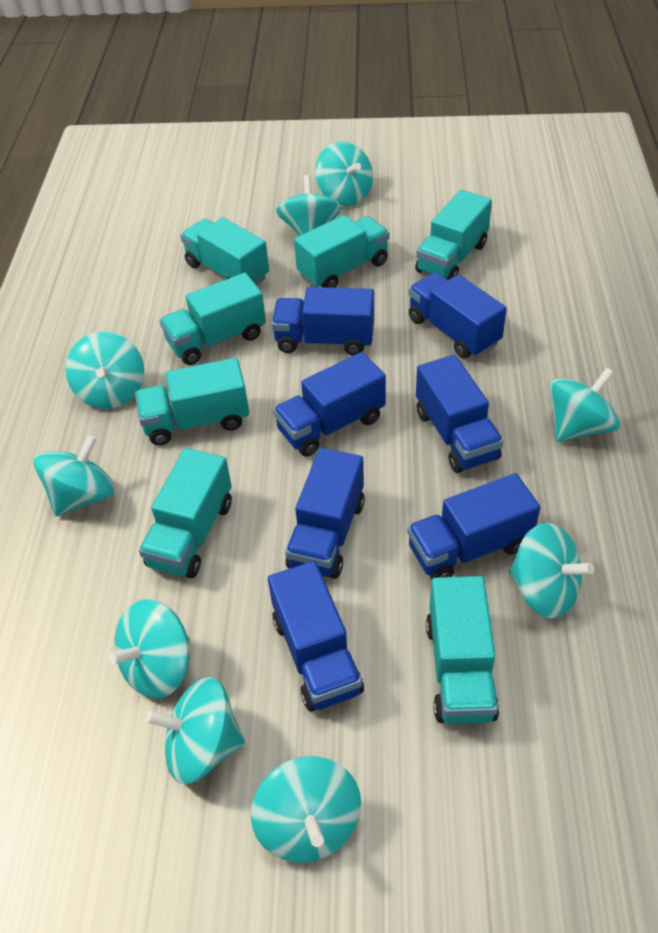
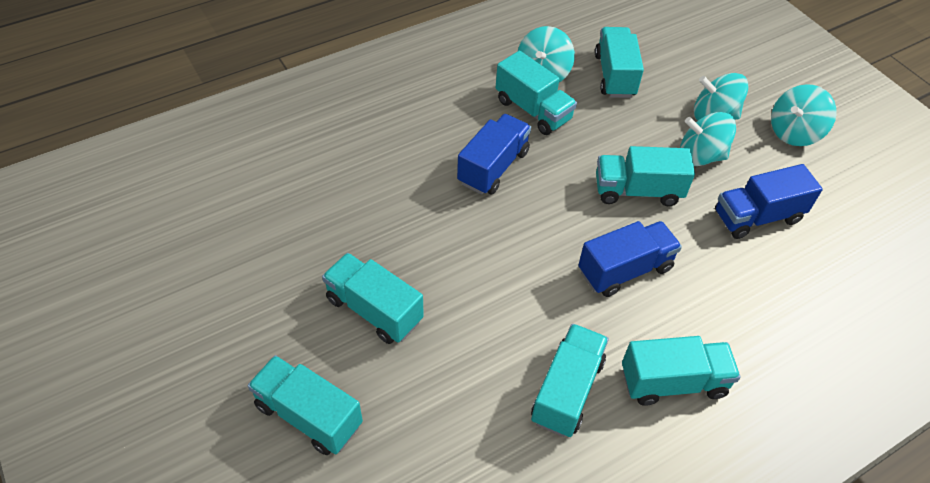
blue truck: 7 -> 3
turquoise spinning top: 9 -> 4

